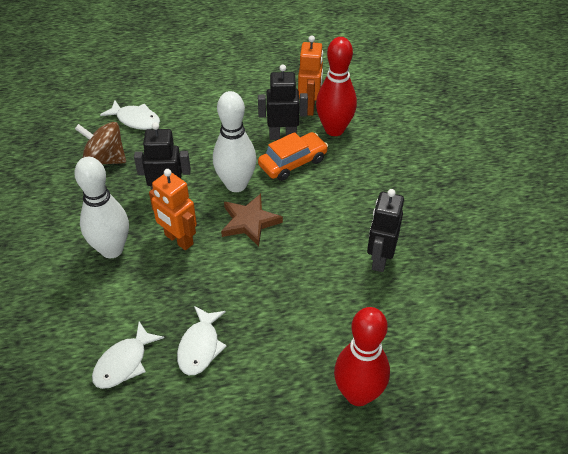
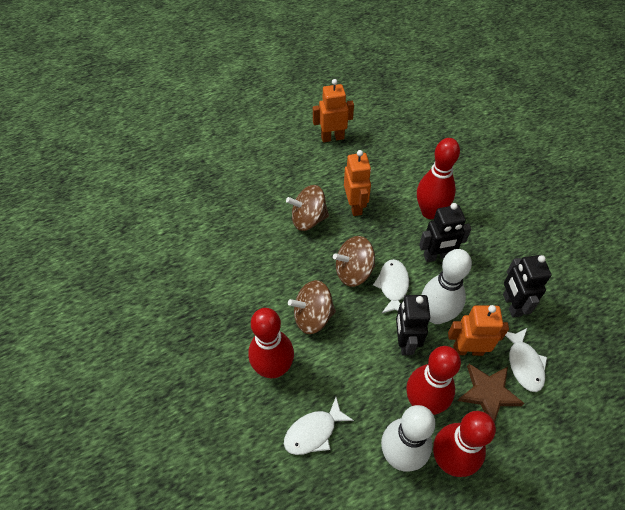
brown spinning top: 1 -> 3
orange car: 1 -> 0
orange robot: 2 -> 3
red bowling pin: 2 -> 4

